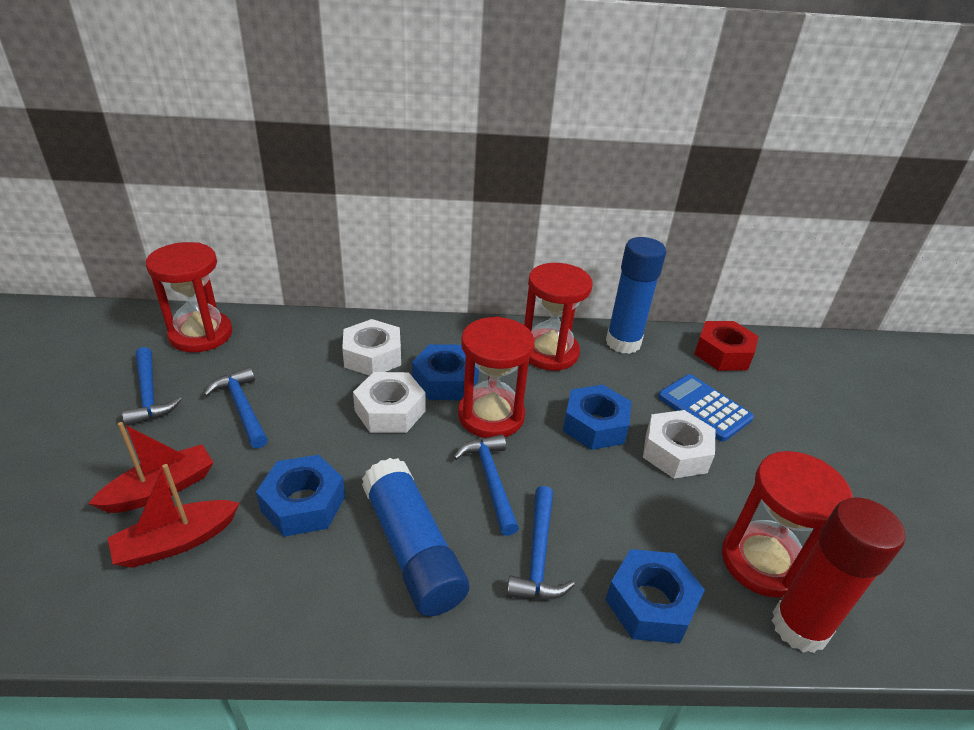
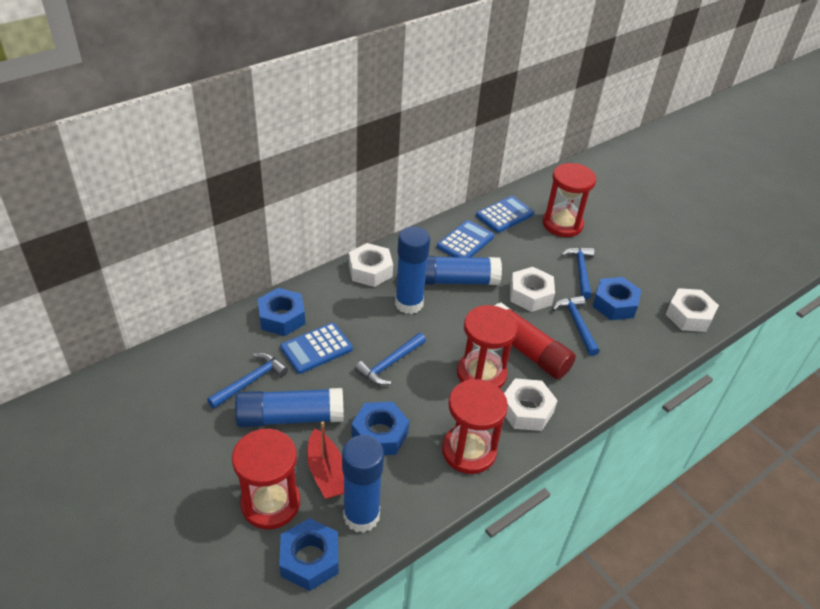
blue calculator: 1 -> 3
blue glue stick: 2 -> 4
red boat: 2 -> 1
red nut: 1 -> 0
white nut: 3 -> 4

